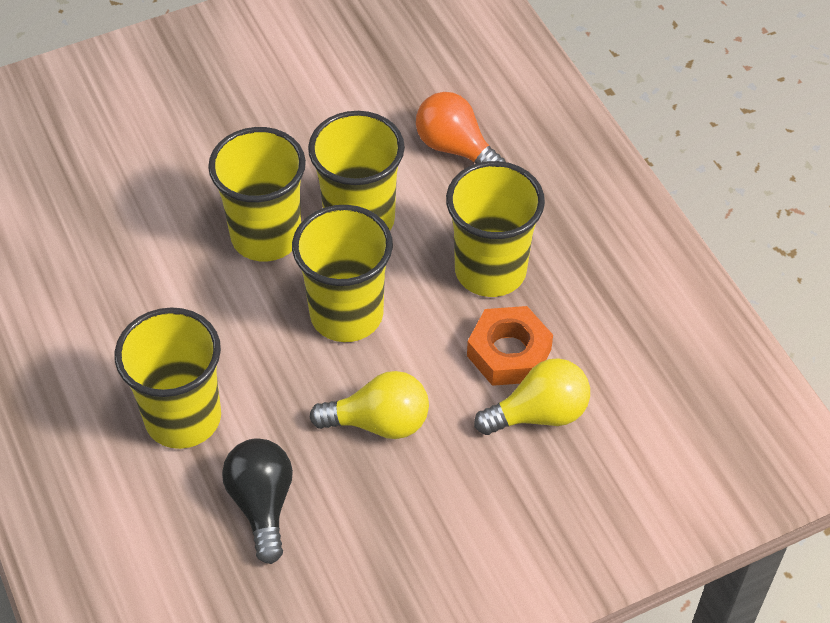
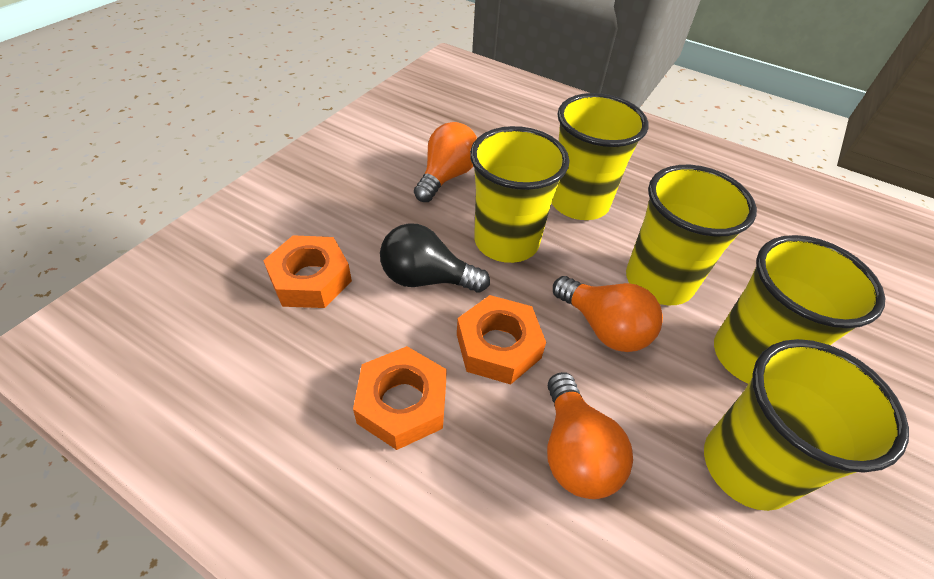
orange light bulb: 1 -> 3
orange nut: 1 -> 3
yellow light bulb: 2 -> 0

